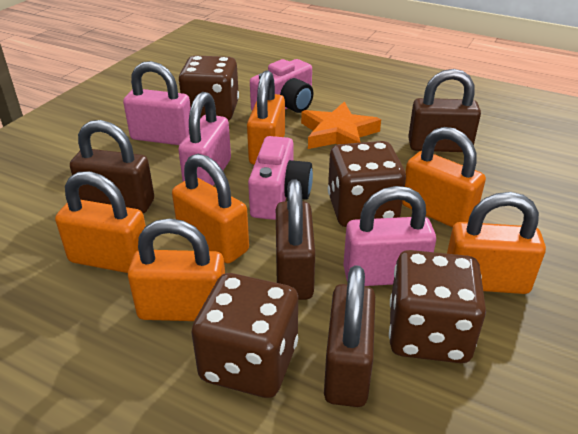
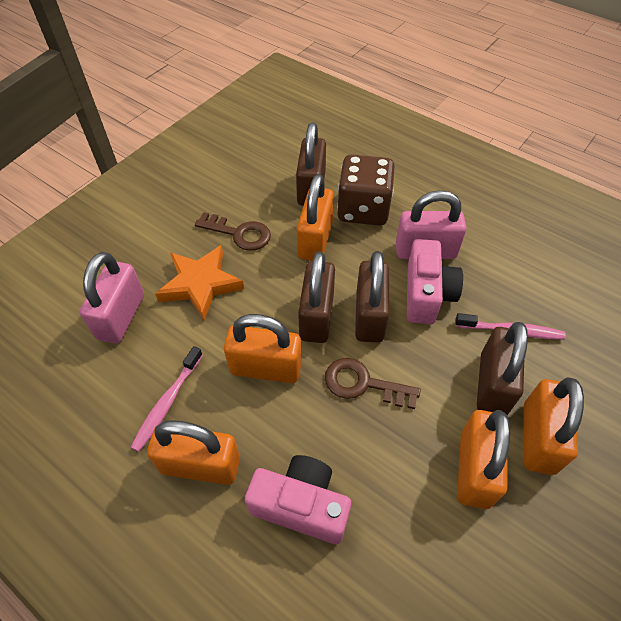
brown dice: 4 -> 1
brown key: 0 -> 2
orange padlock: 6 -> 5
pink padlock: 3 -> 2
pink toothbrush: 0 -> 2

